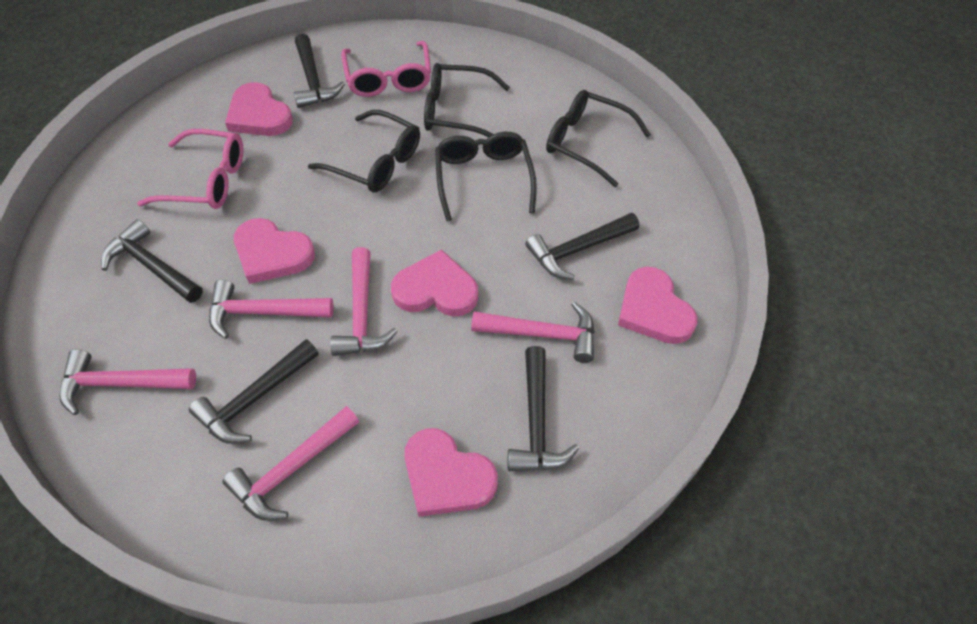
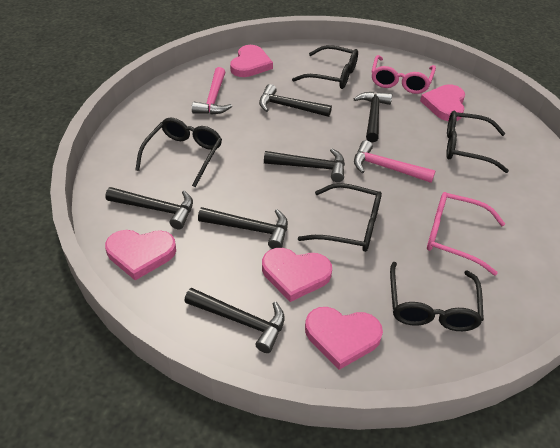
black glasses: 4 -> 5
black hammer: 5 -> 6
pink hammer: 5 -> 2

